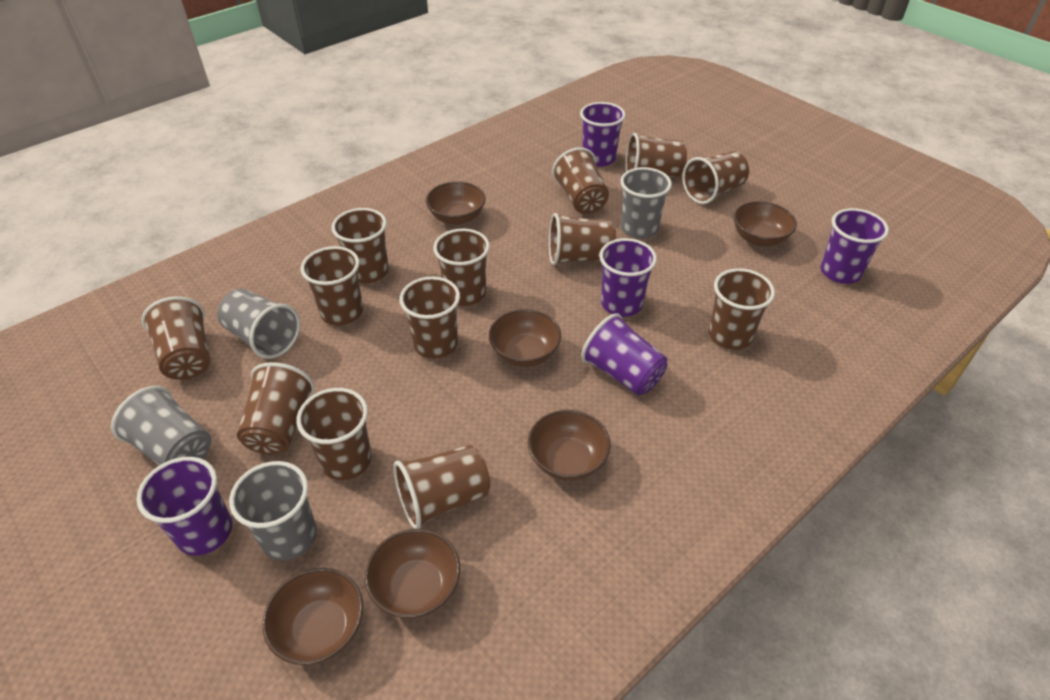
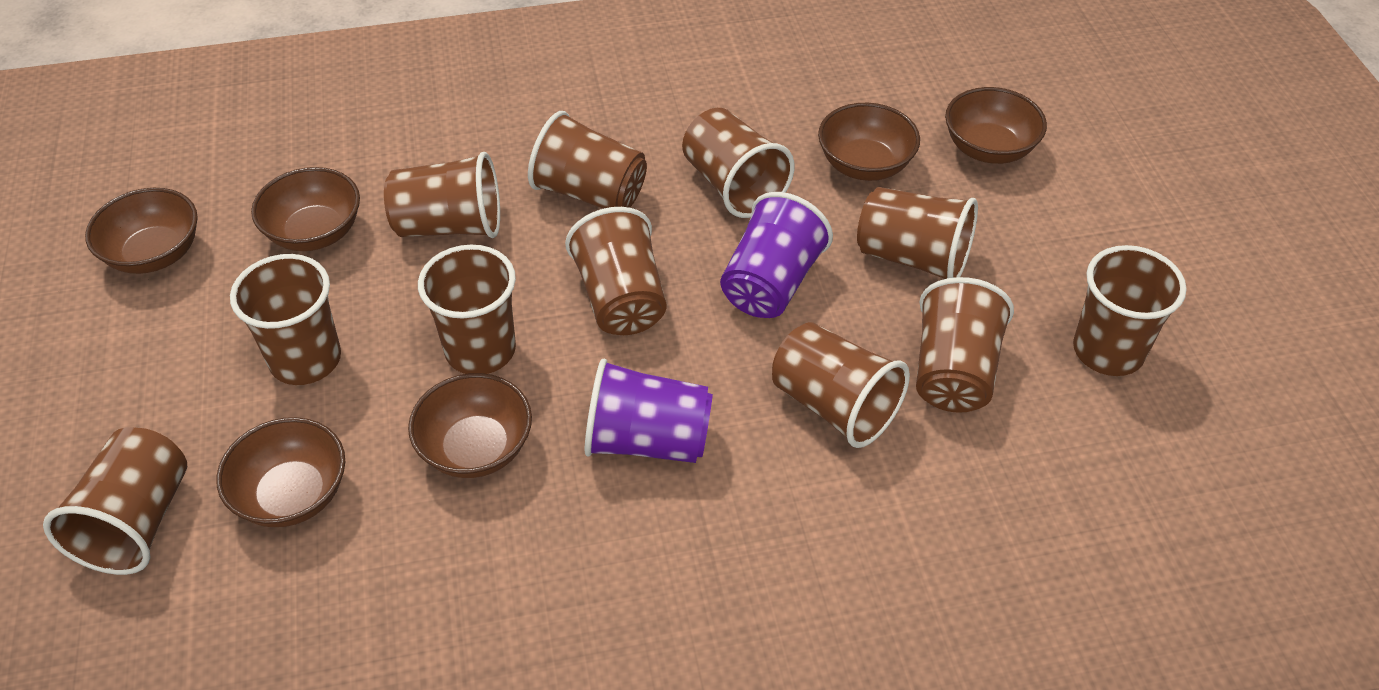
brown cup: 13 -> 11
grey cup: 4 -> 0
purple cup: 5 -> 2

